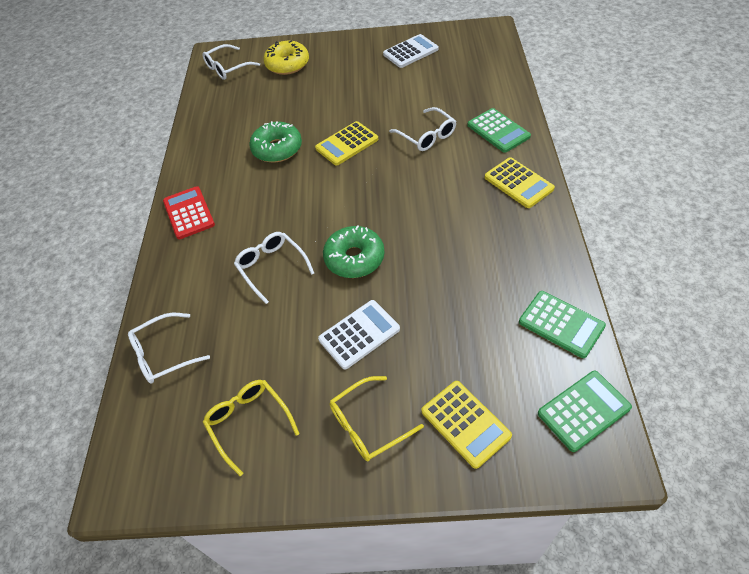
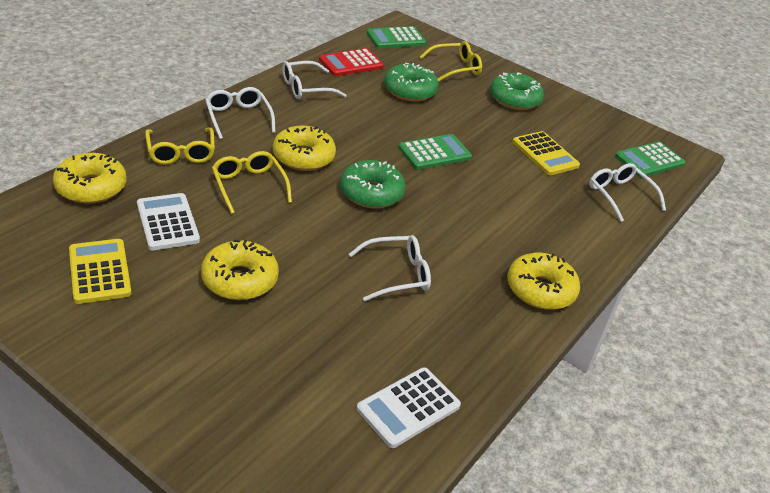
green donut: 2 -> 3
yellow calculator: 3 -> 2
yellow donut: 1 -> 4
yellow glasses: 2 -> 3

